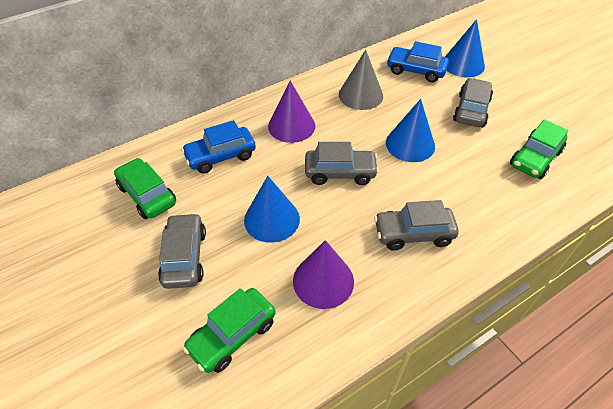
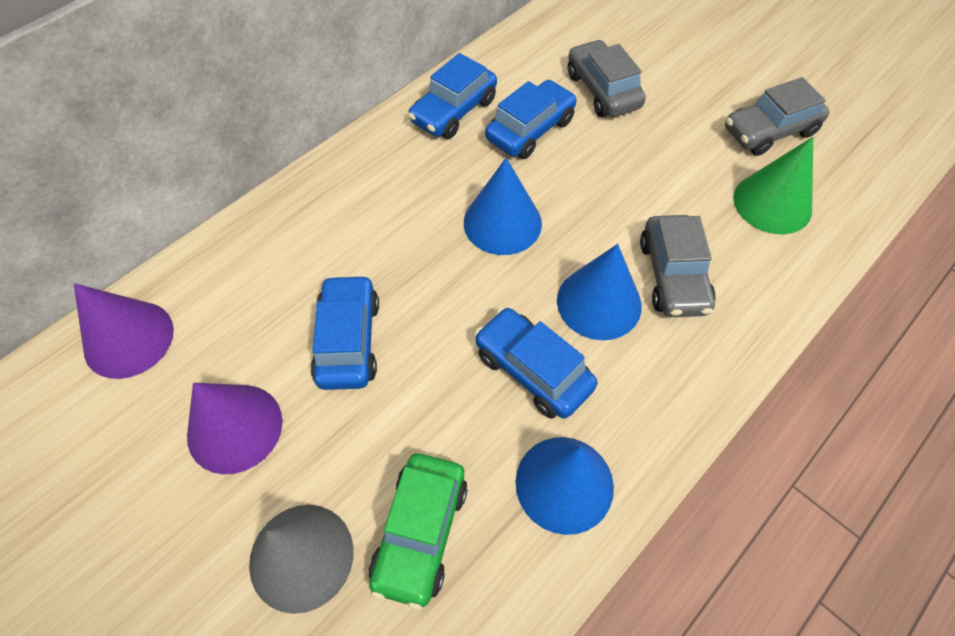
blue car: 2 -> 4
green car: 3 -> 1
green cone: 0 -> 1
grey car: 4 -> 3

